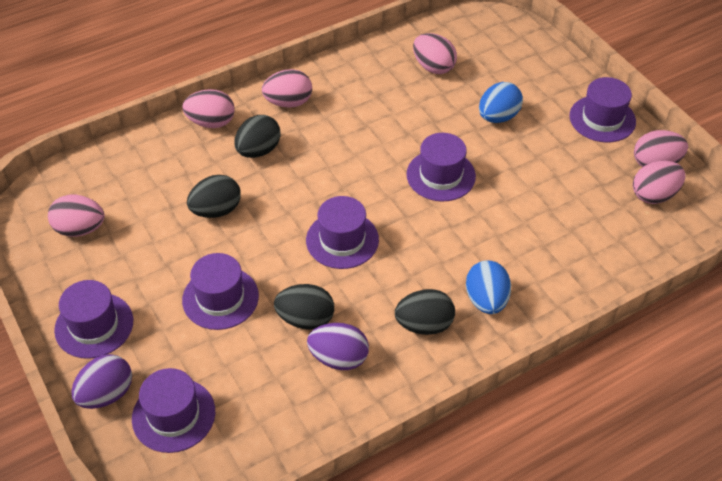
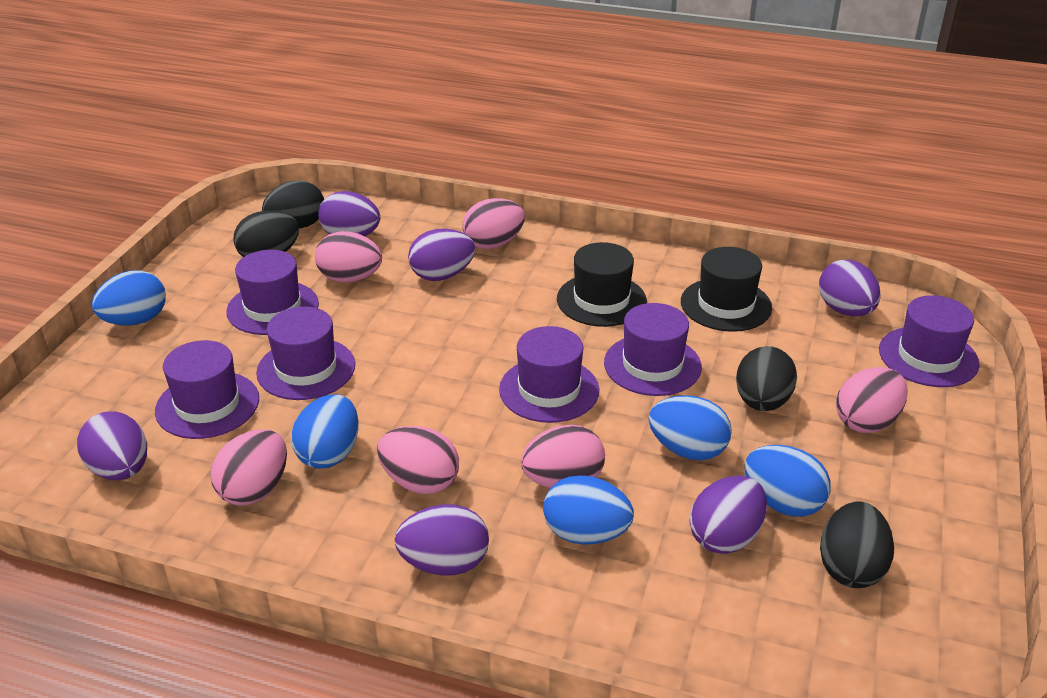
black hat: 0 -> 2
blue egg: 2 -> 5
purple egg: 2 -> 6

